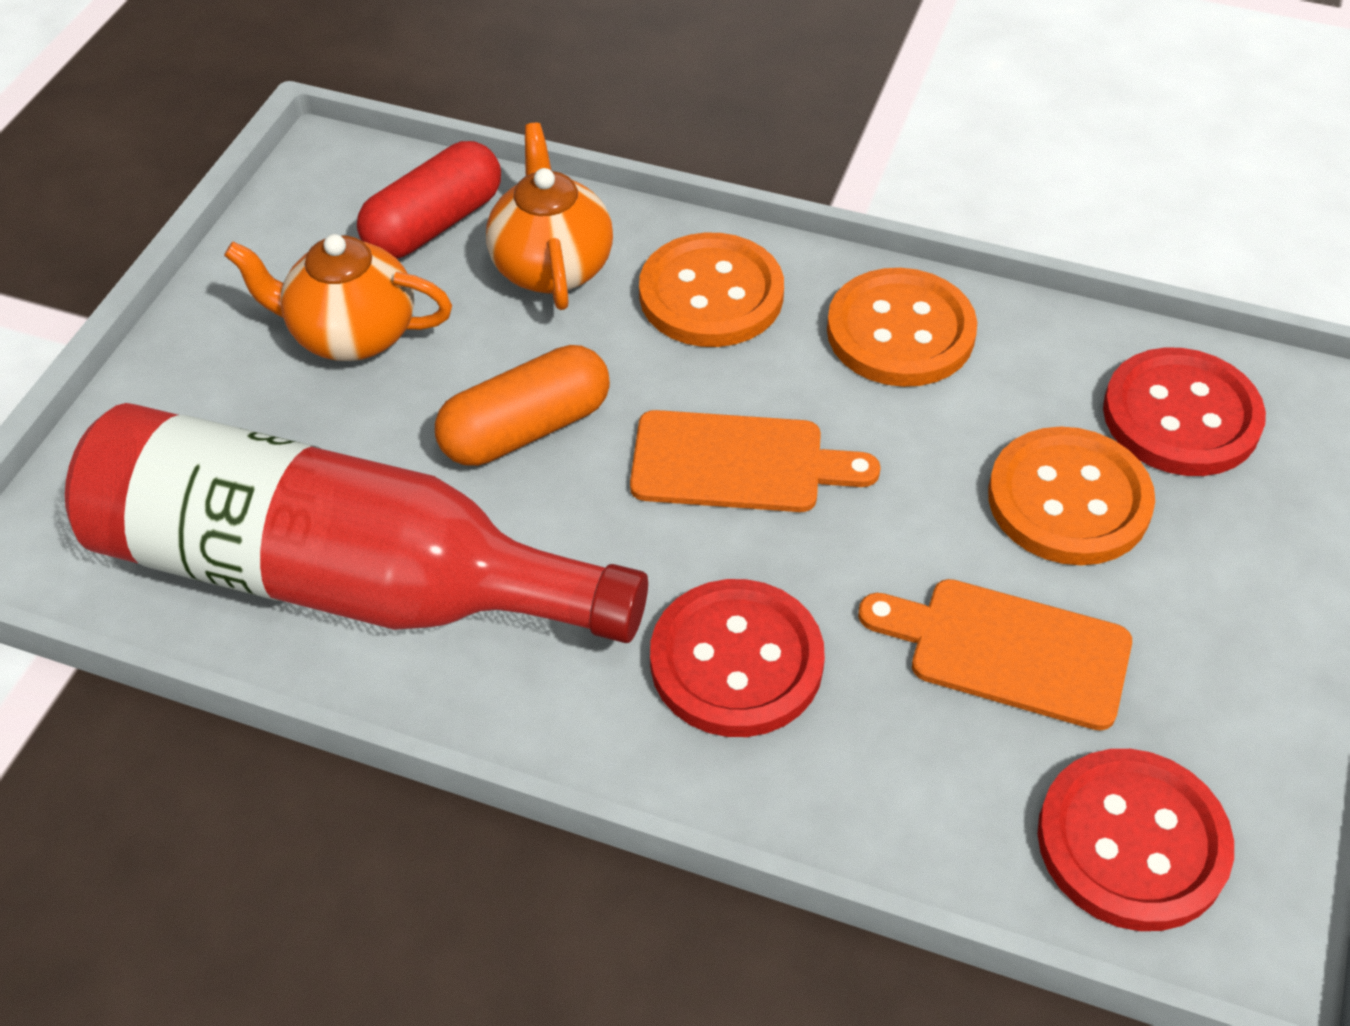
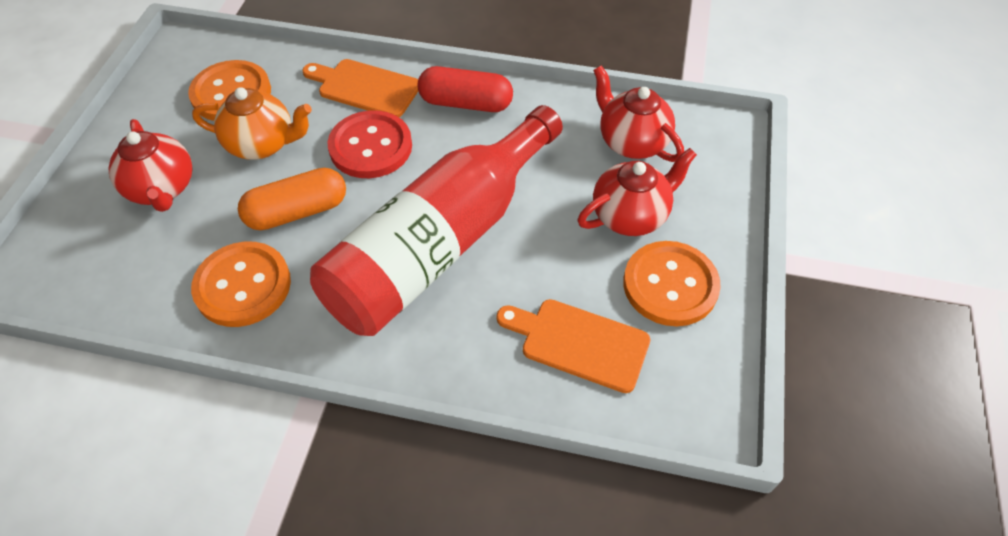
orange teapot: 2 -> 1
red button: 3 -> 1
red teapot: 0 -> 3

